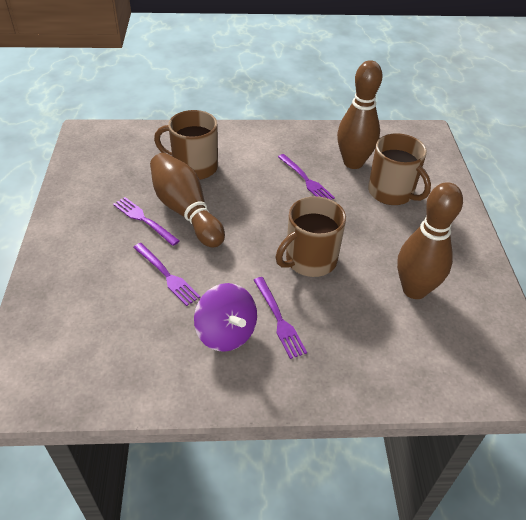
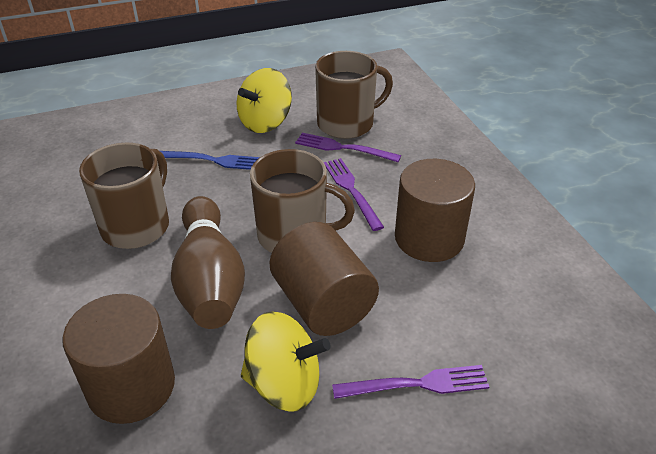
blue fork: 0 -> 1
brown bowling pin: 3 -> 1
brown cylinder: 0 -> 3
purple fork: 4 -> 3
purple spinning top: 1 -> 0
yellow spinning top: 0 -> 2

